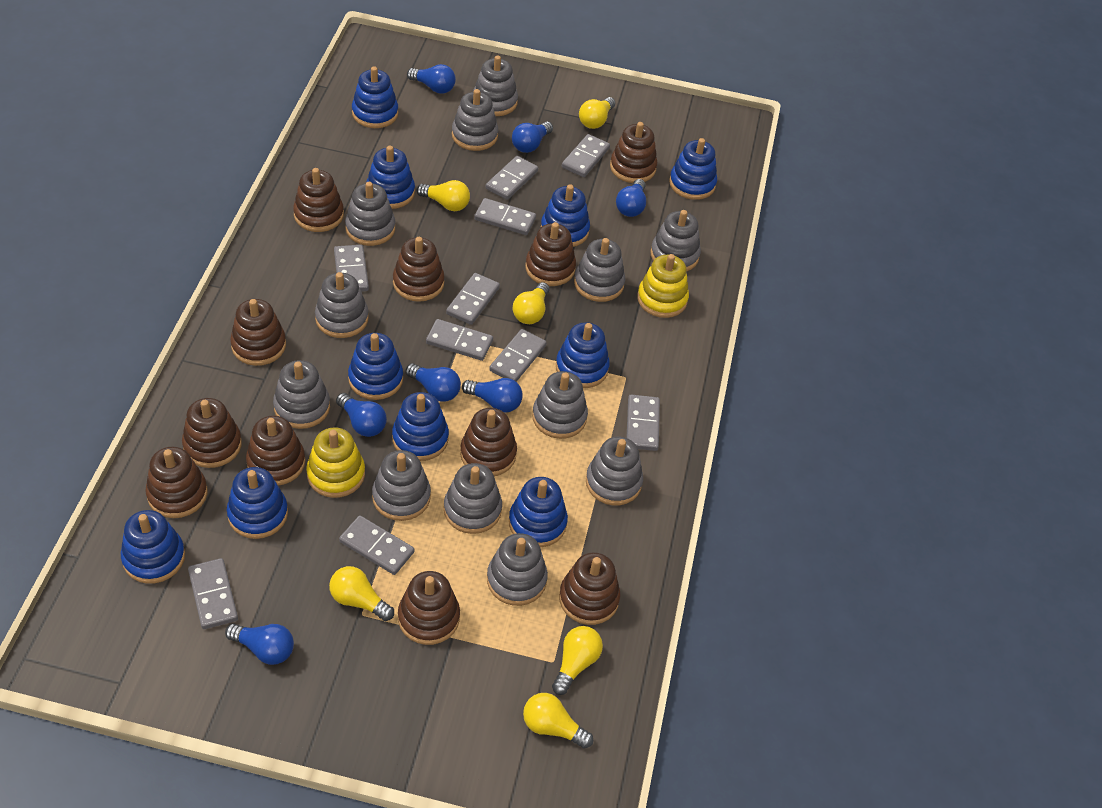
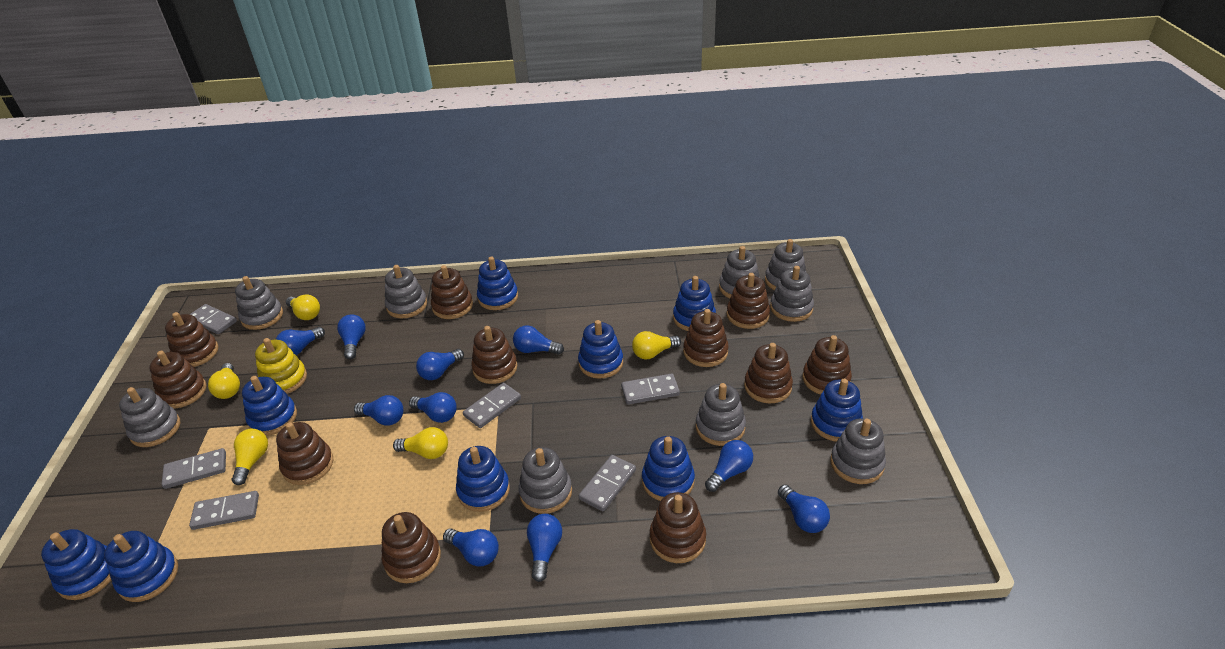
blue light bulb: 7 -> 10
blue stacking toy: 10 -> 9
grey domino: 10 -> 6
grey stacking toy: 12 -> 9
yellow light bulb: 6 -> 5
yellow stacking toy: 2 -> 1

